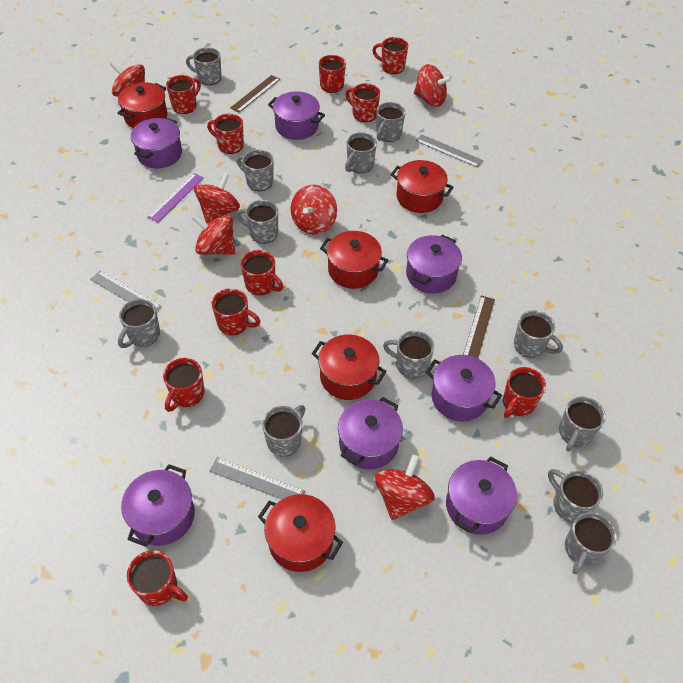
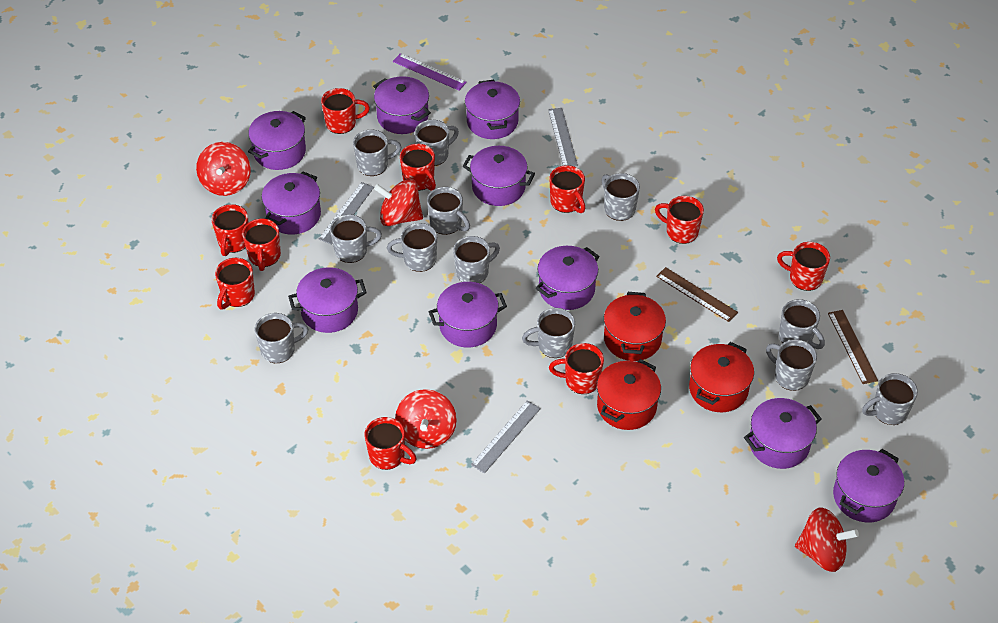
purple pot: 7 -> 10
red pot: 5 -> 3
red spinning top: 6 -> 4

